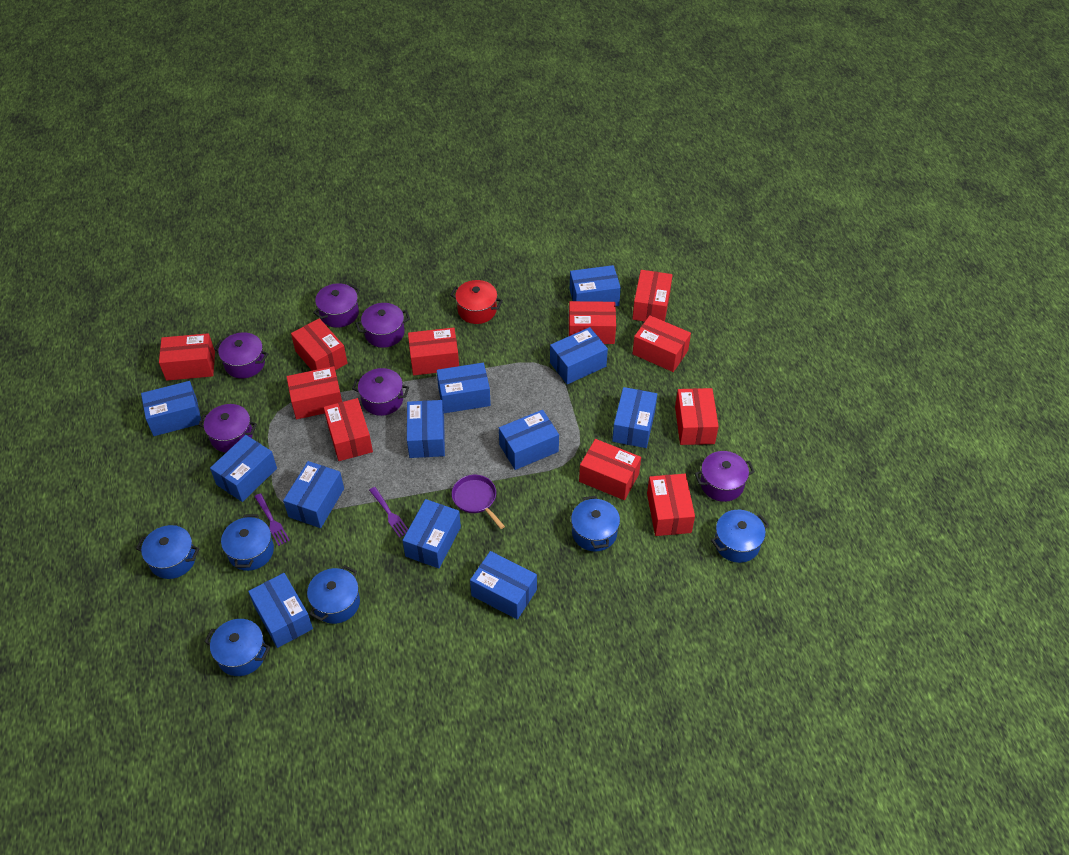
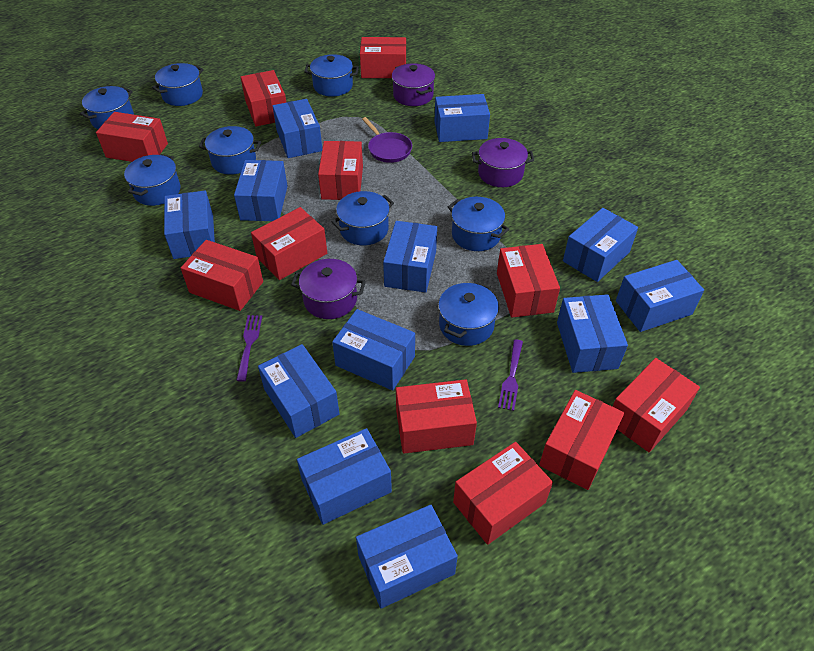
blue pot: 6 -> 8
purple pot: 6 -> 3
red pot: 1 -> 0

